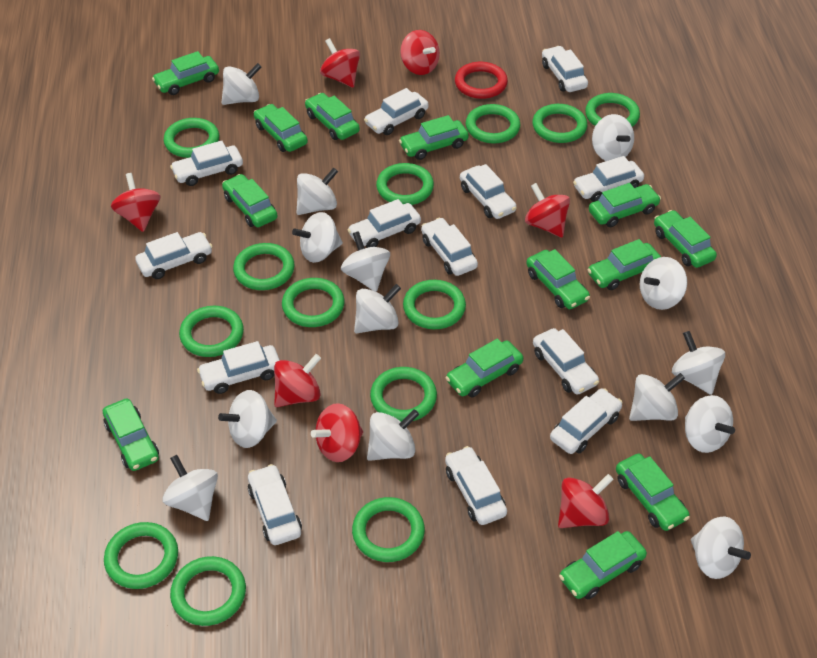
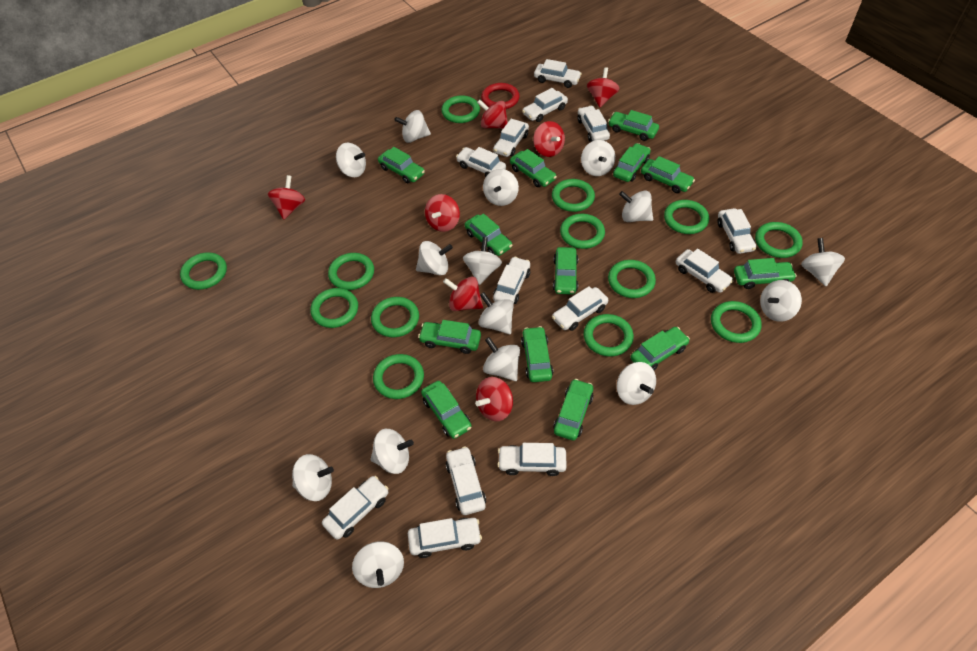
white spinning top: 14 -> 15

